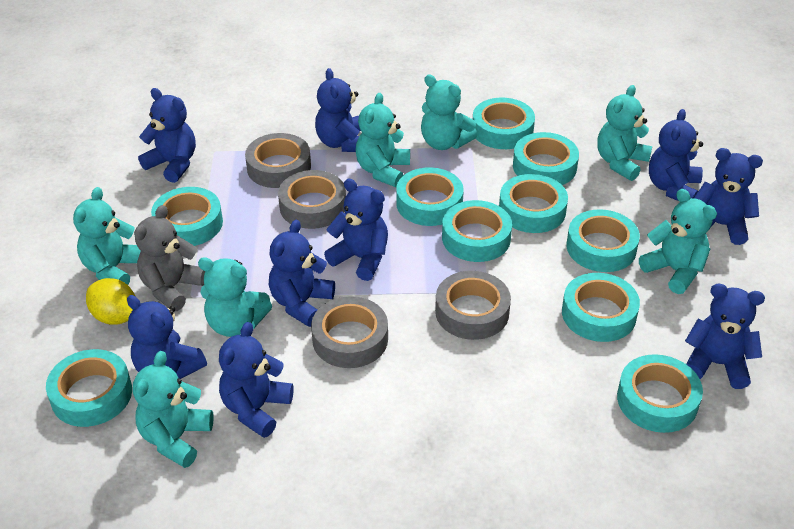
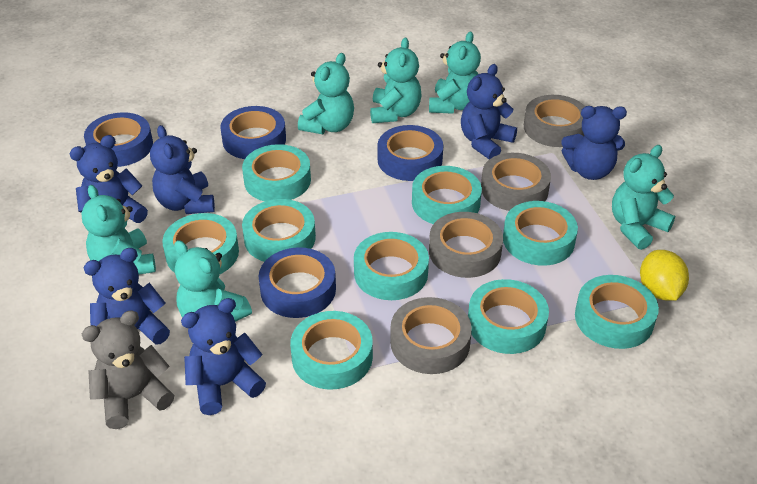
blue tape: 0 -> 4
blue teddy bear: 9 -> 6
turquoise tape: 10 -> 9
turquoise teddy bear: 7 -> 6

